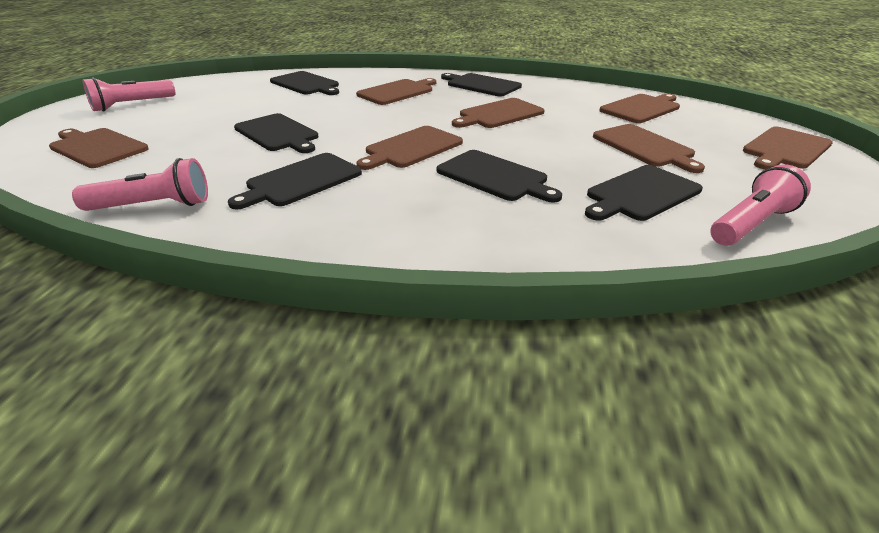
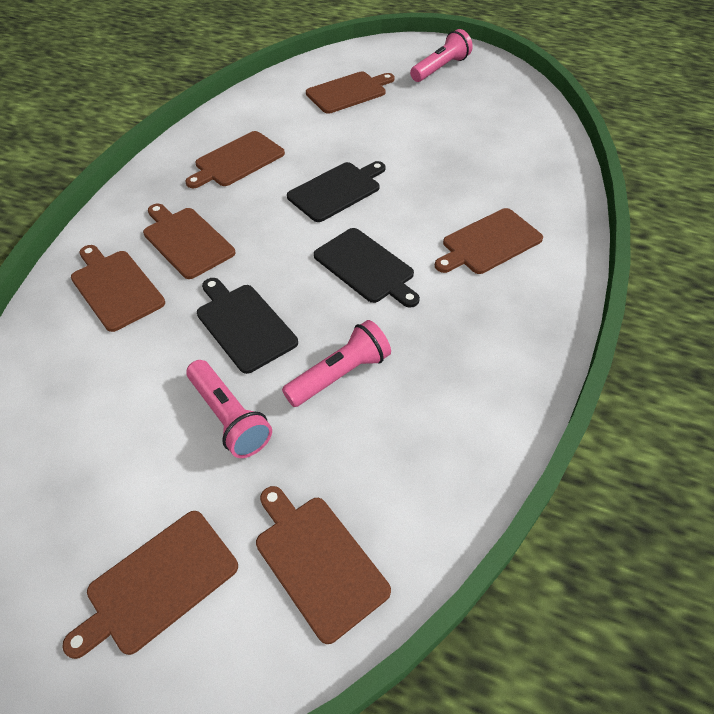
black cutting board: 6 -> 3

